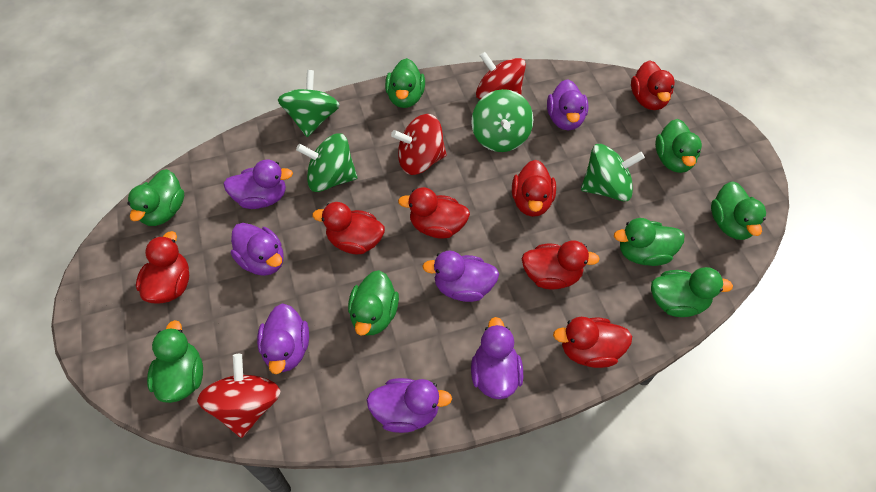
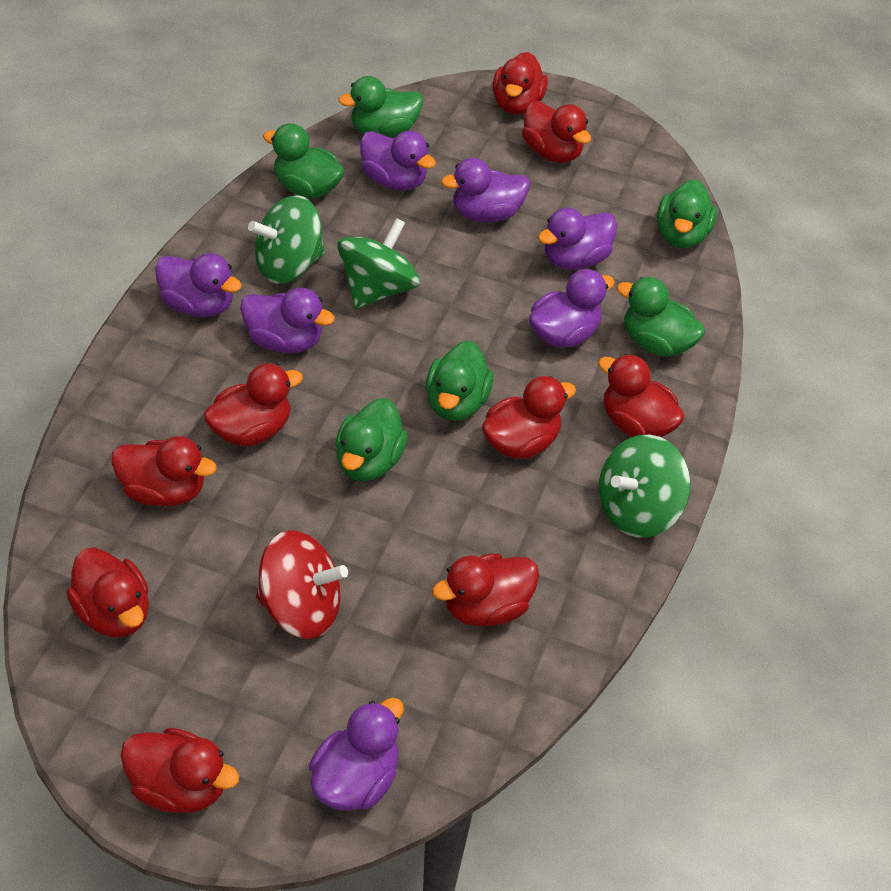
green duck: 8 -> 6
green spinning top: 4 -> 3
red duck: 7 -> 9
red spinning top: 3 -> 1

